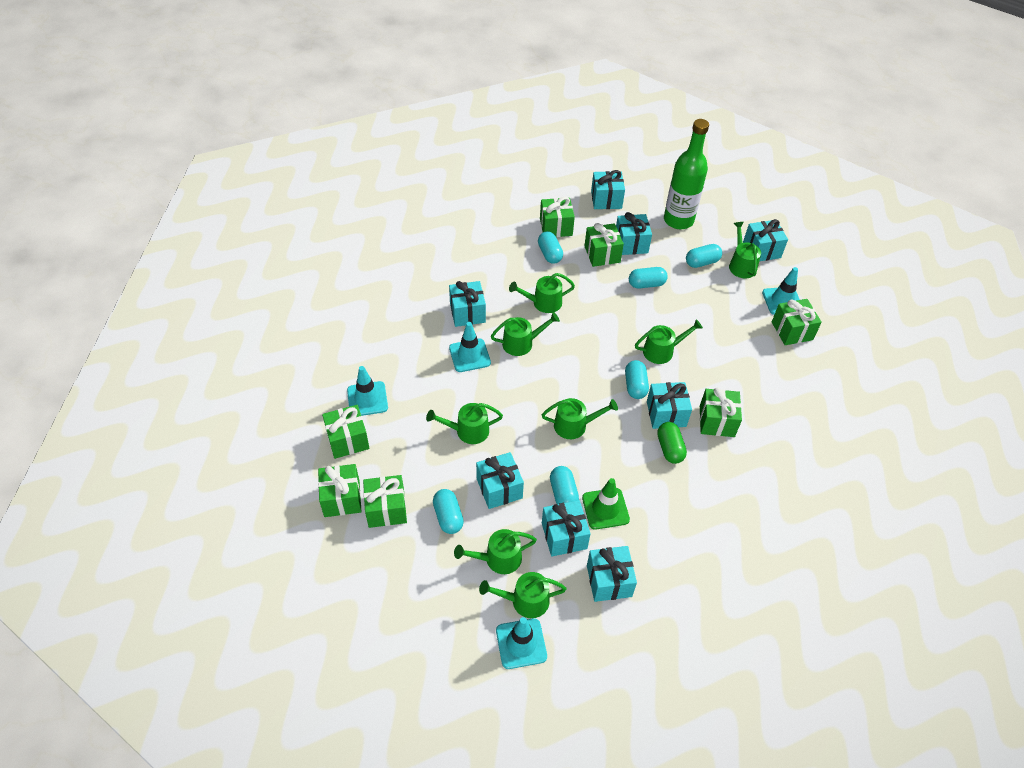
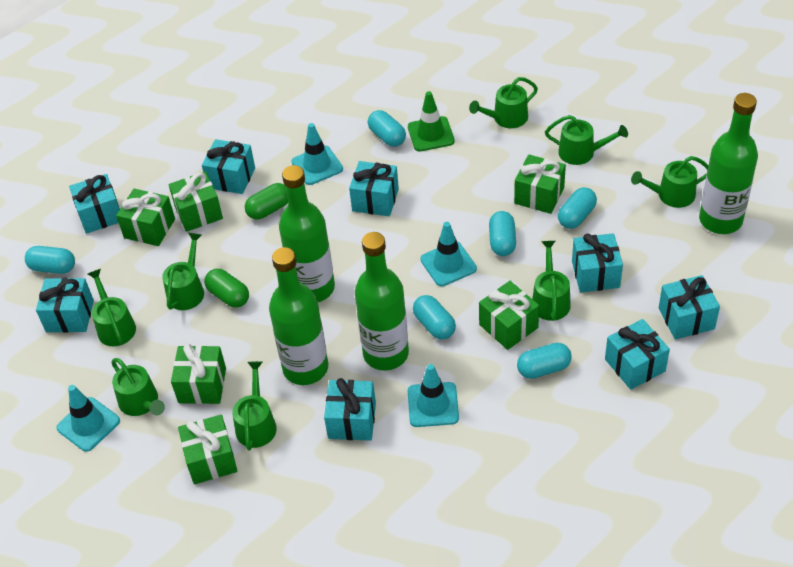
green bottle: 1 -> 4
green capsule: 1 -> 2
green gift: 7 -> 6

